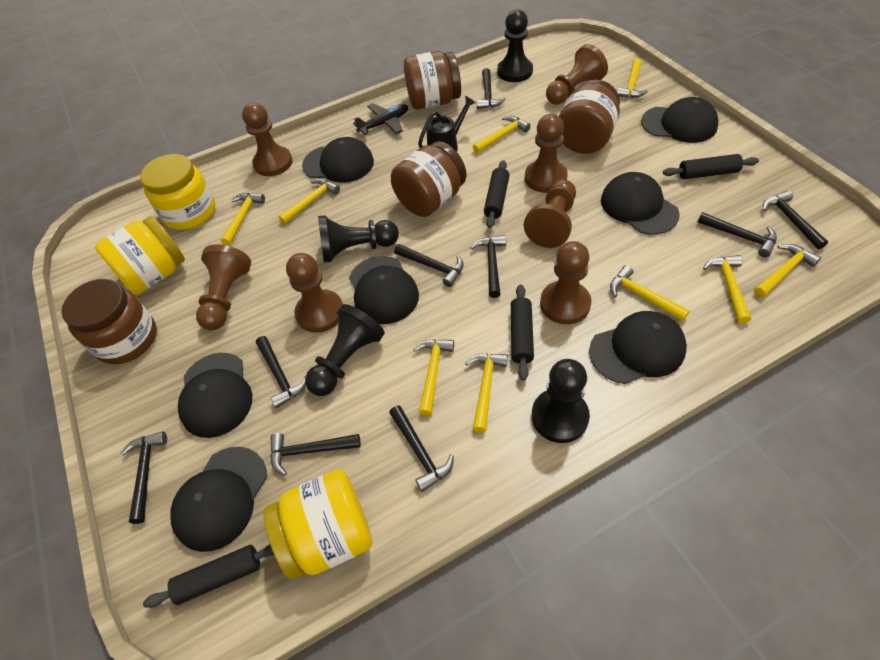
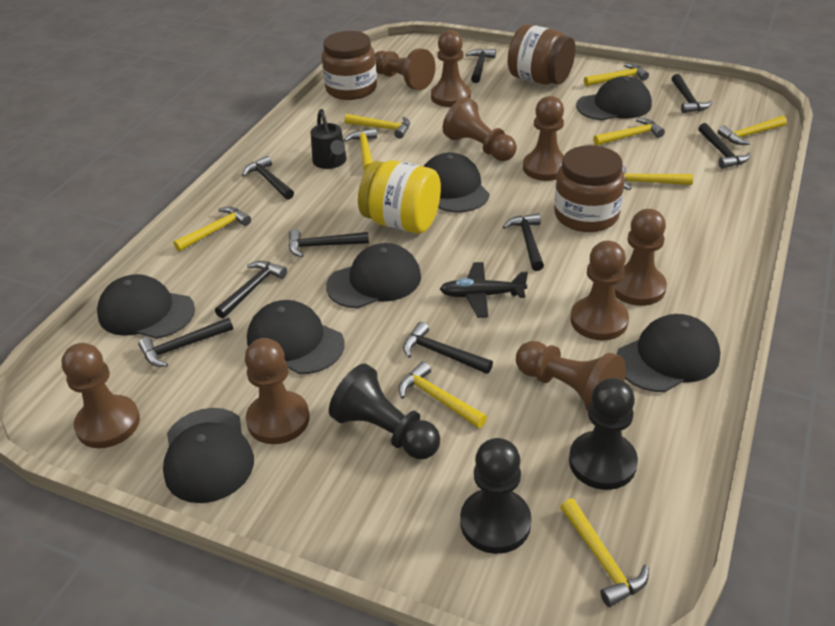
black pawn: 4 -> 3
black rolling pin: 4 -> 0
brown jar: 4 -> 3
brown pawn: 7 -> 9
yellow jar: 3 -> 1

